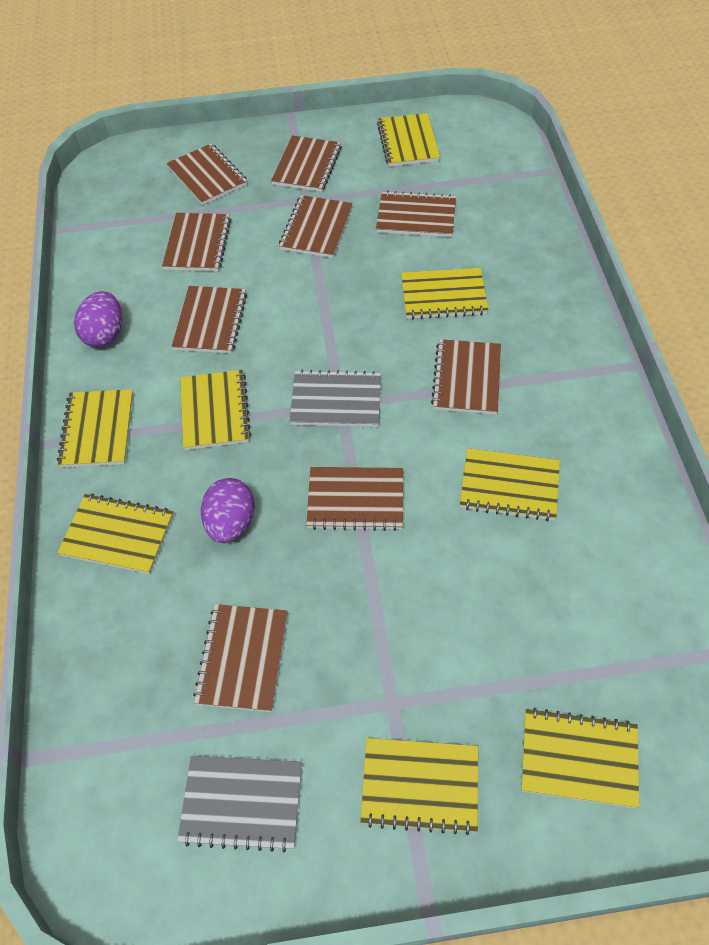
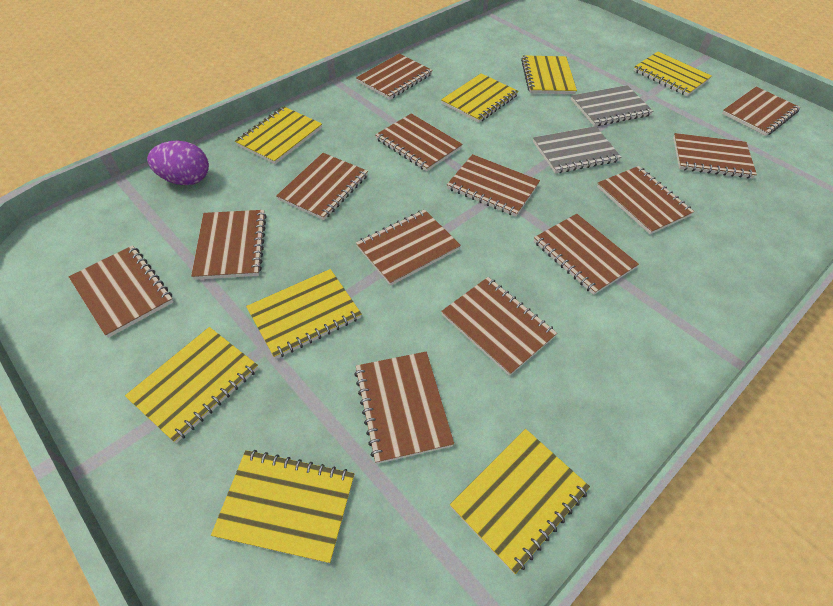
brown notebook: 9 -> 13
purple egg: 2 -> 1

